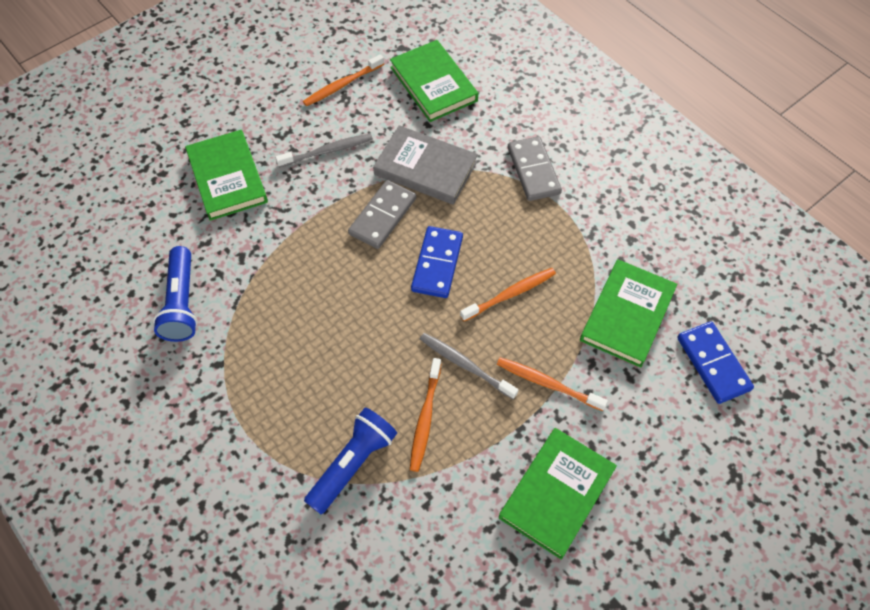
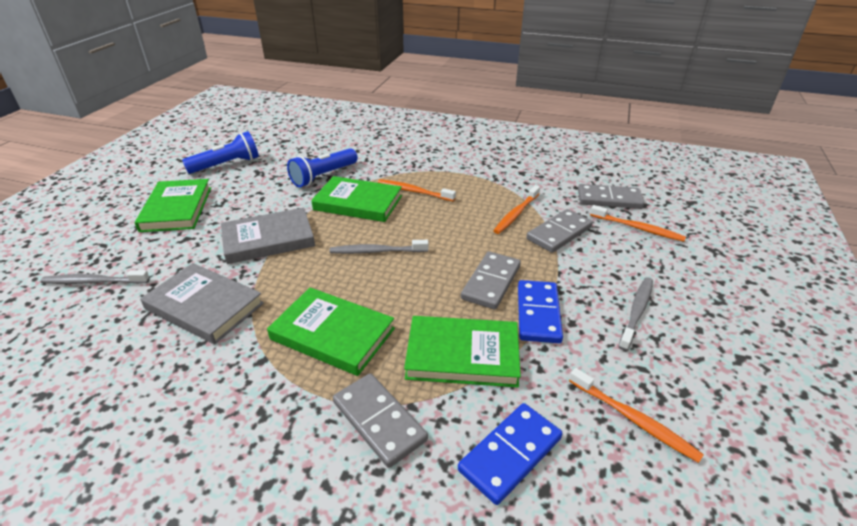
grey book: 1 -> 2
grey domino: 2 -> 4
grey toothbrush: 2 -> 3

